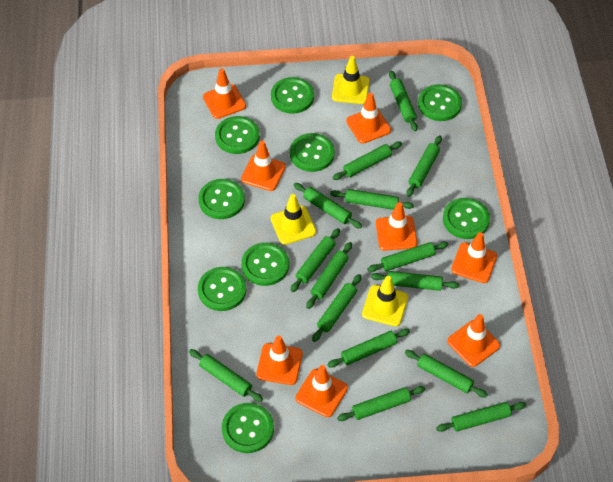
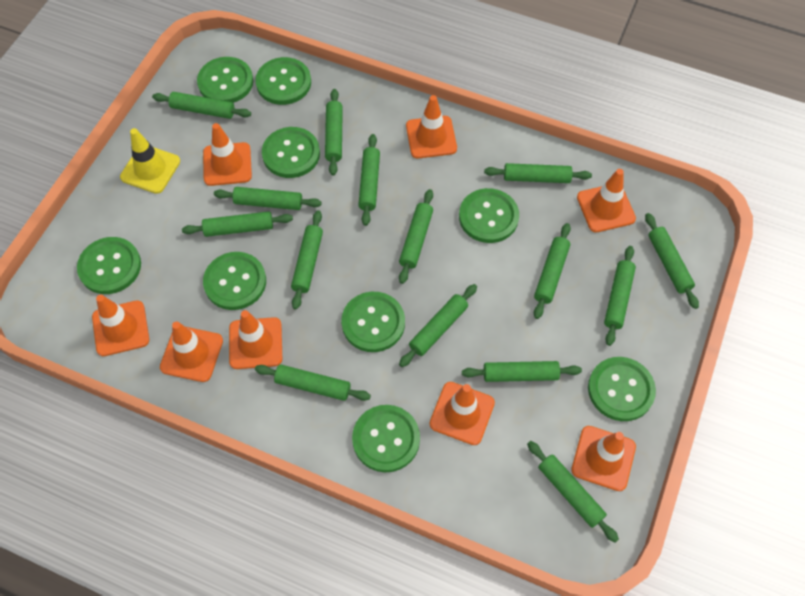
yellow traffic cone: 3 -> 1

